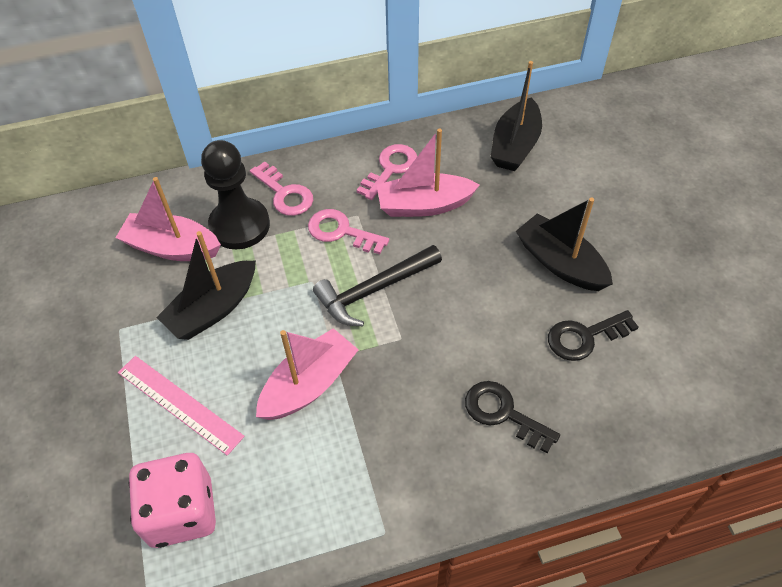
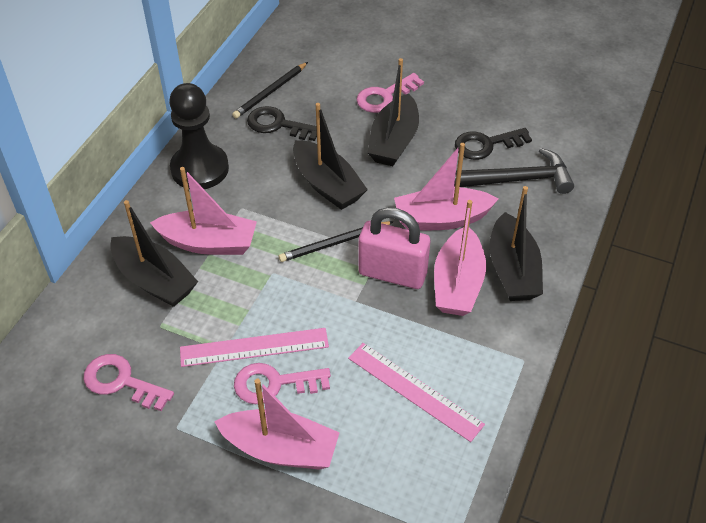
black boat: 3 -> 4
black pencil: 0 -> 2
pink boat: 3 -> 4
pink dice: 1 -> 0
pink padlock: 0 -> 1
pink ruler: 1 -> 2

